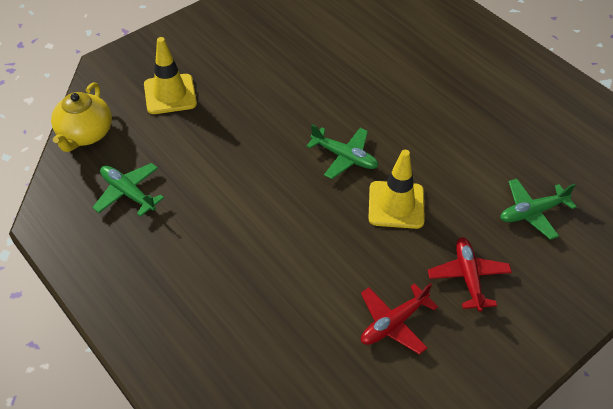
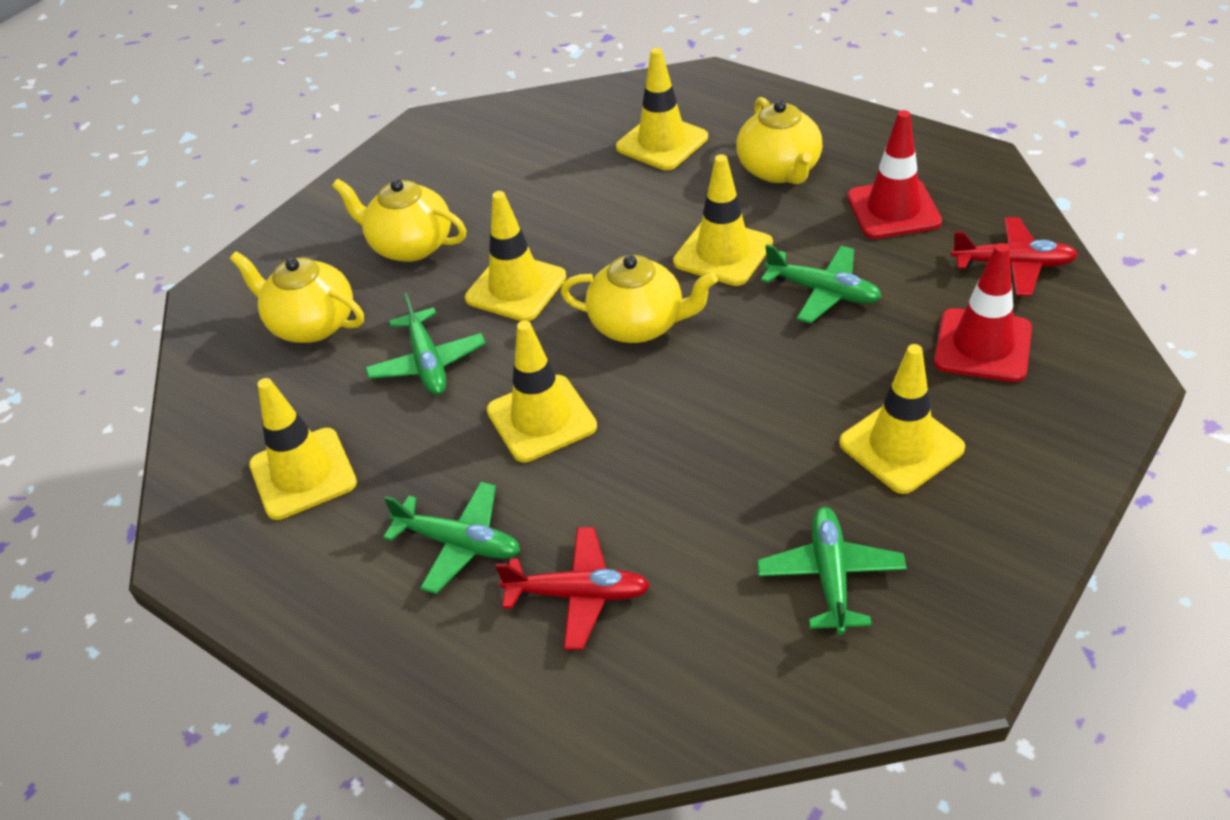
green plane: 3 -> 4
red traffic cone: 0 -> 2
yellow teapot: 1 -> 4
yellow traffic cone: 2 -> 6

